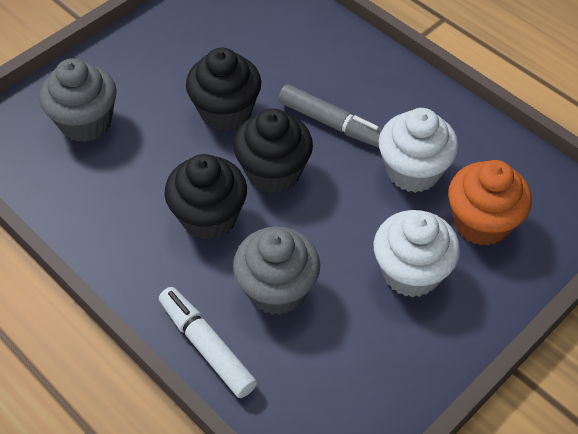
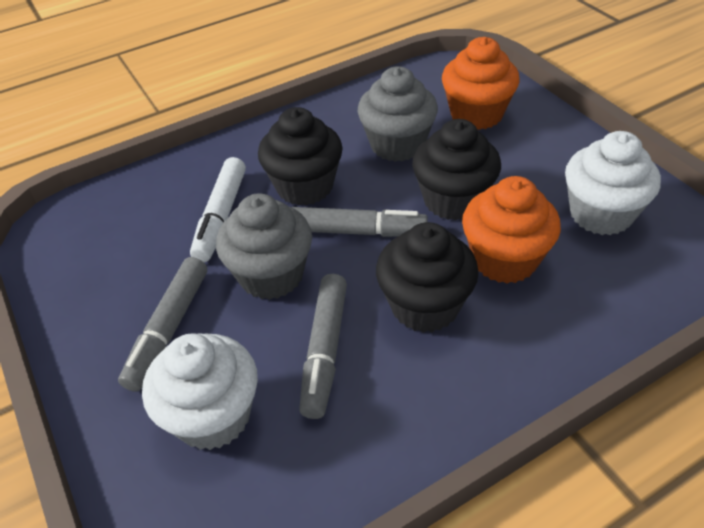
grey marker: 1 -> 3
orange cupcake: 1 -> 2

